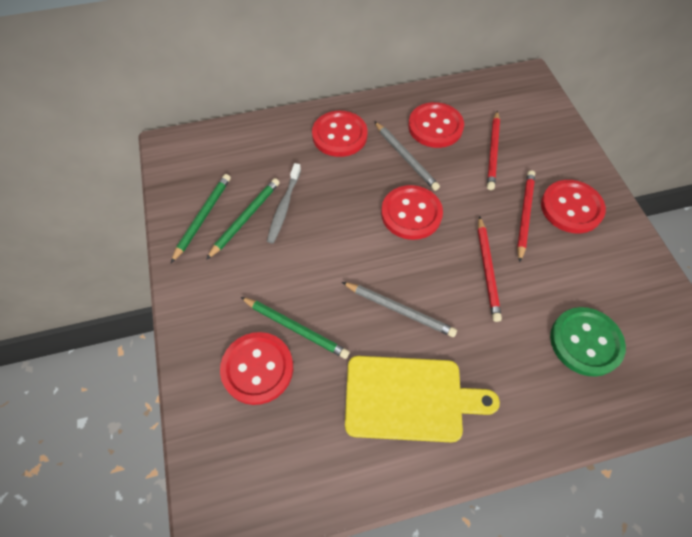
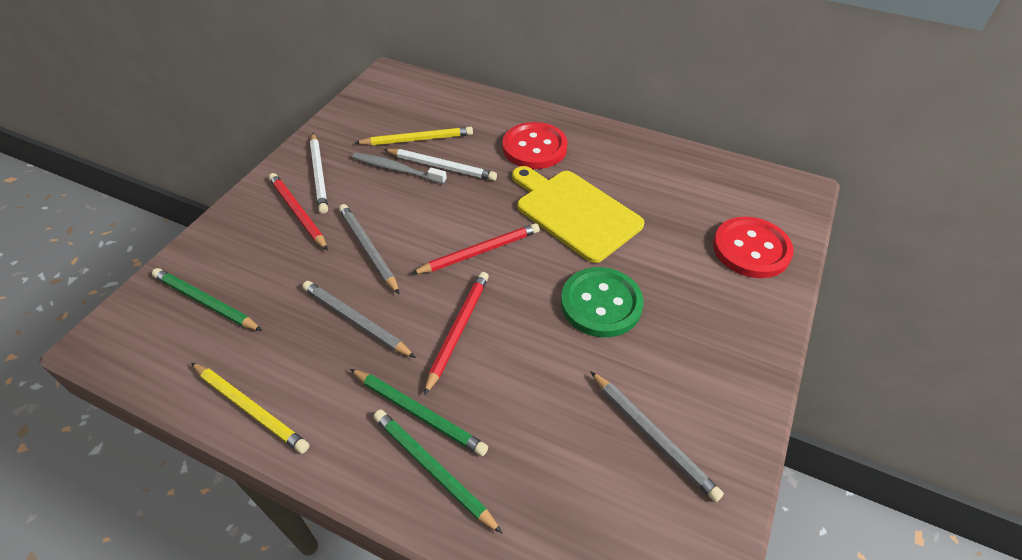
grey pencil: 2 -> 3
red button: 5 -> 2
white pencil: 0 -> 2
yellow pencil: 0 -> 2

